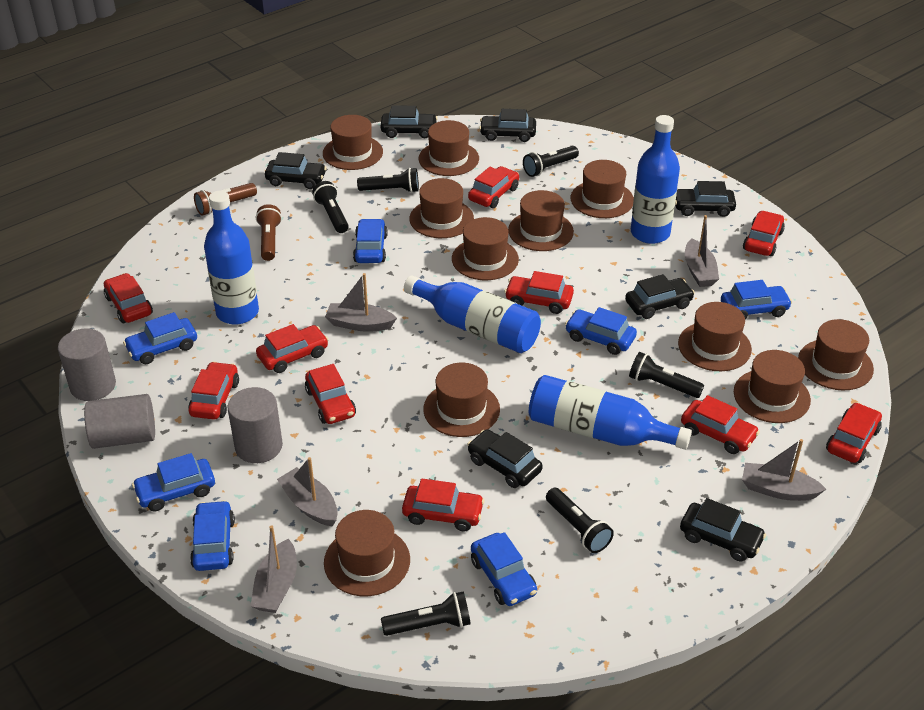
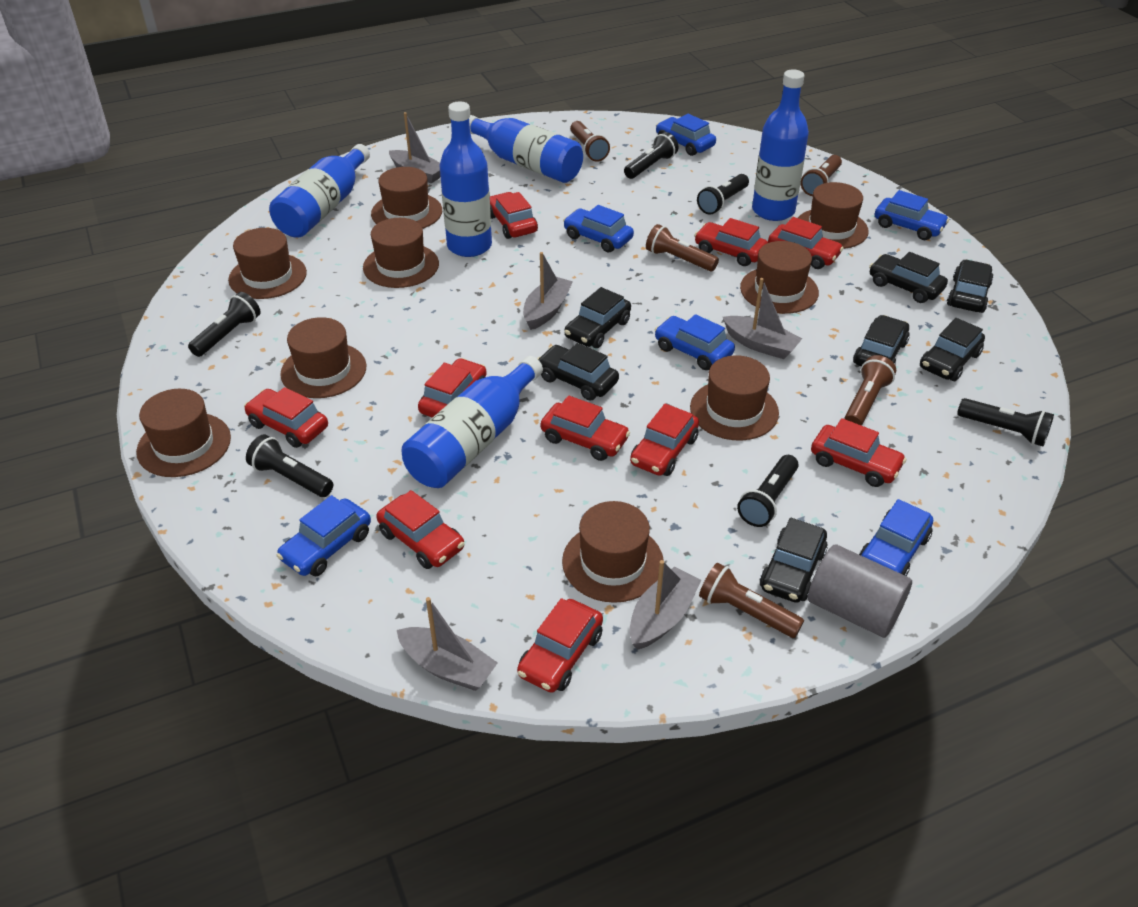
blue bottle: 4 -> 5
blue car: 7 -> 6
brown flashlight: 2 -> 5
brown hat: 11 -> 9
grey cylinder: 3 -> 1

